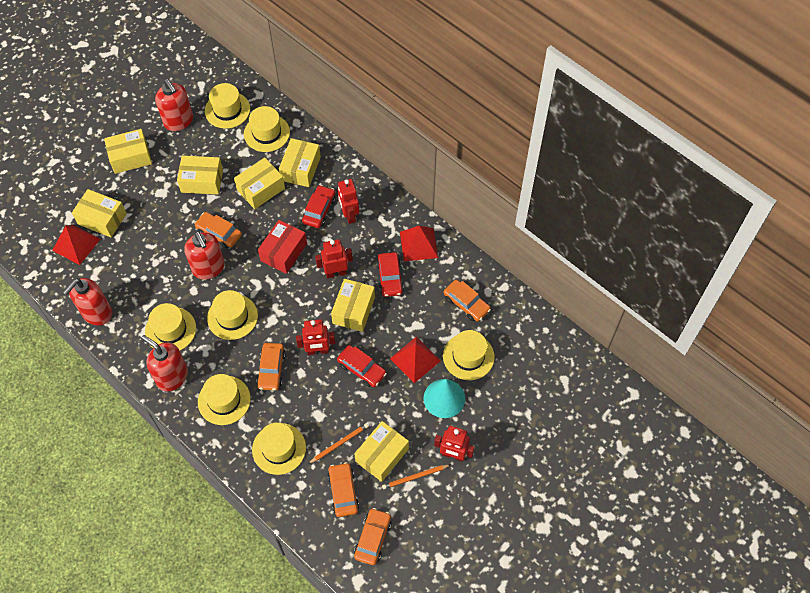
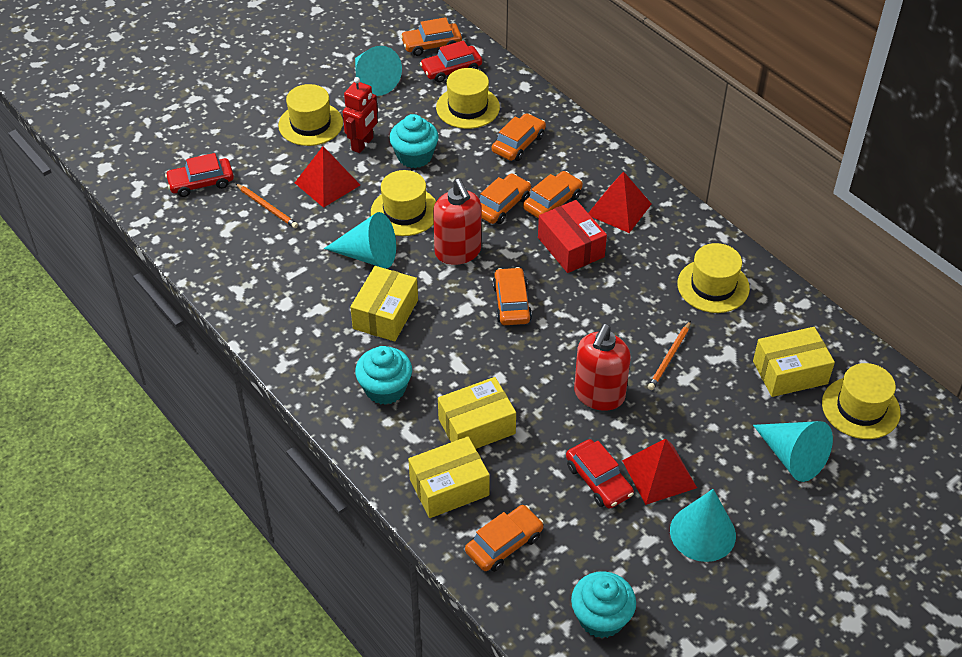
orange car: 5 -> 6
red robot: 4 -> 1
red soap dispenser: 4 -> 2
turquoise cone: 1 -> 4
turquoise cupcake: 0 -> 3
yellow box: 7 -> 4
yellow hat: 7 -> 5

